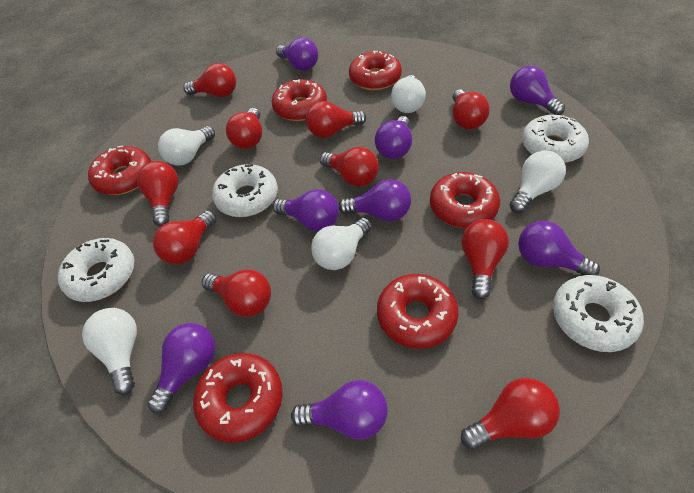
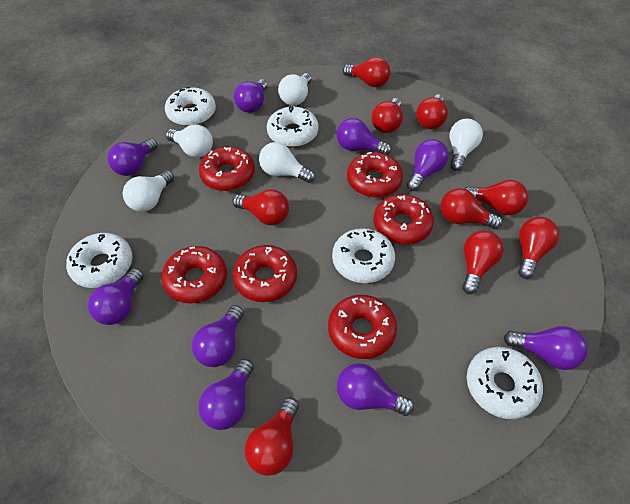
purple light bulb: 8 -> 9
red light bulb: 10 -> 9
white donut: 4 -> 5

